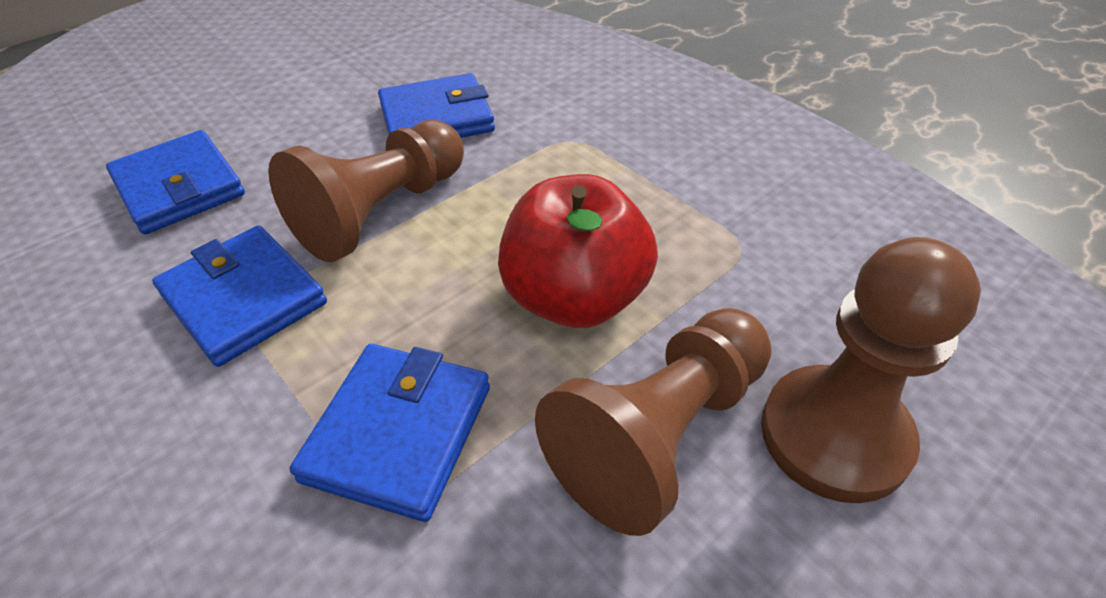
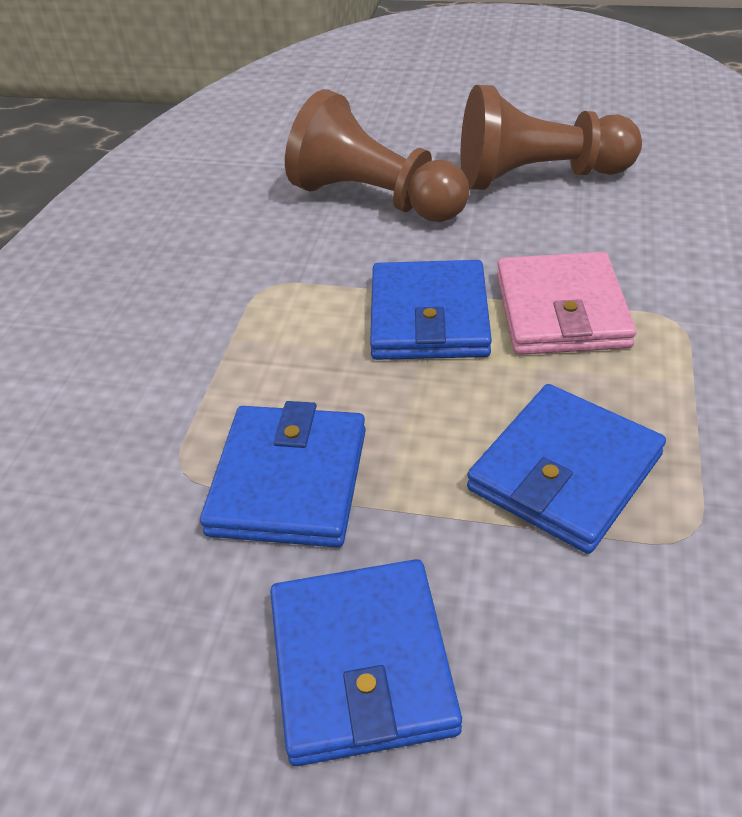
brown pawn: 3 -> 2
pink wallet: 0 -> 1
red apple: 1 -> 0

